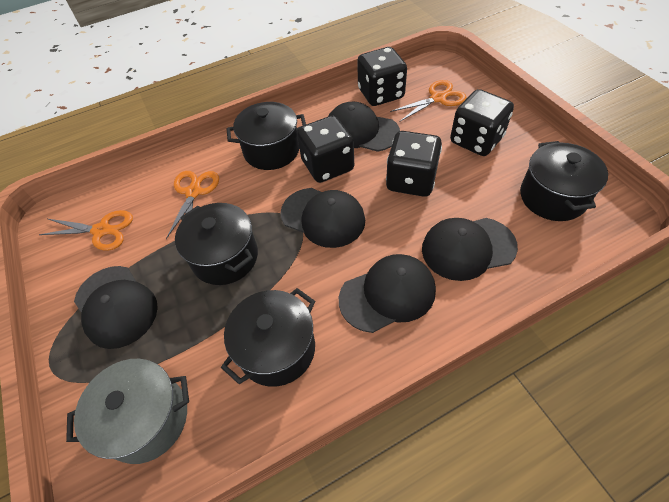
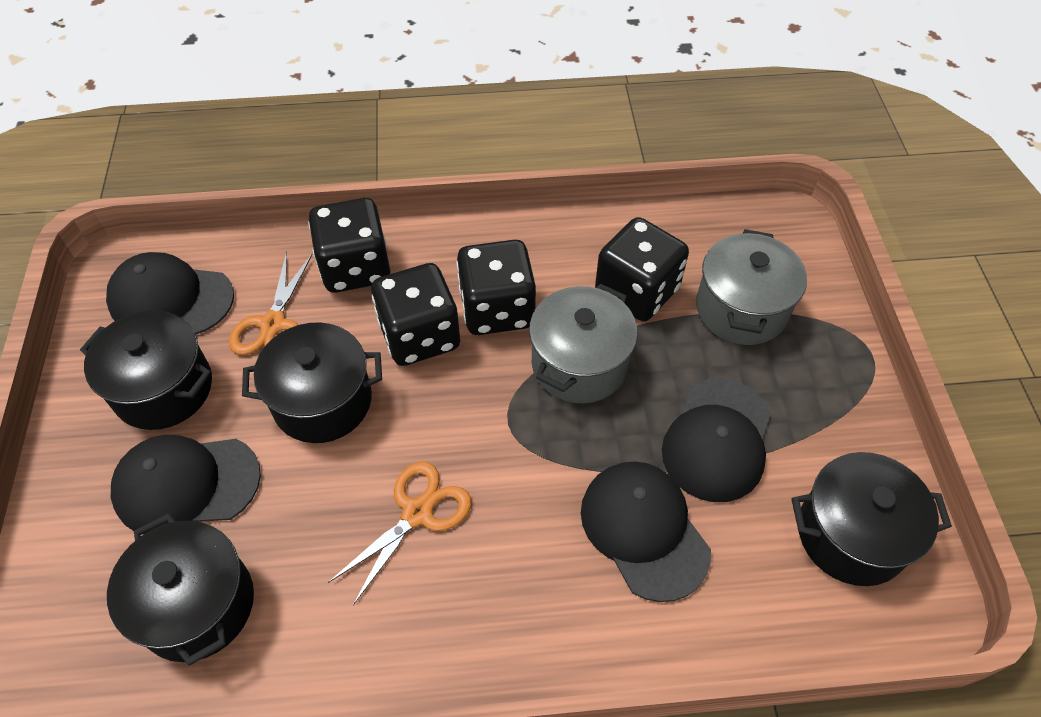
black cap: 5 -> 4
grey pot: 1 -> 2
orange scissors: 3 -> 2

